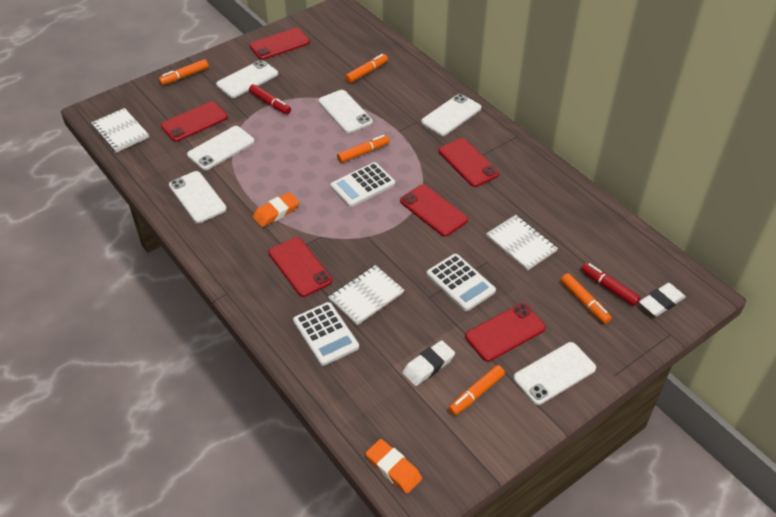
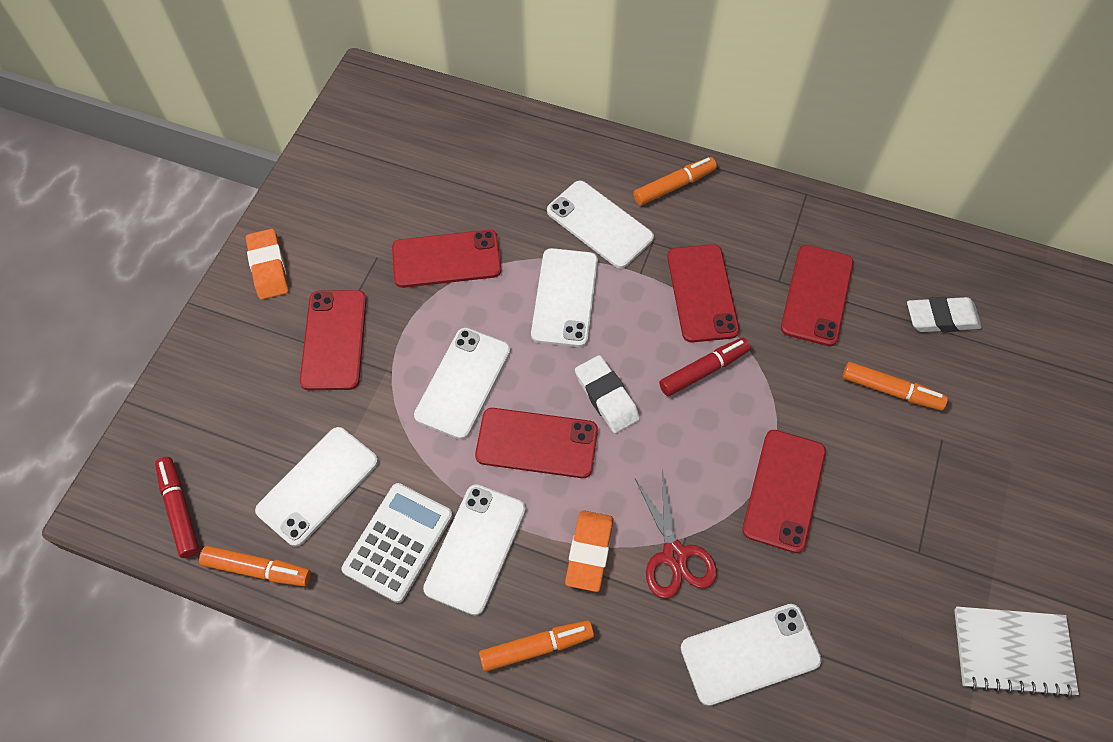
orange marker: 5 -> 4
red scissors: 0 -> 1
white calculator: 3 -> 1
white notebook: 3 -> 1

